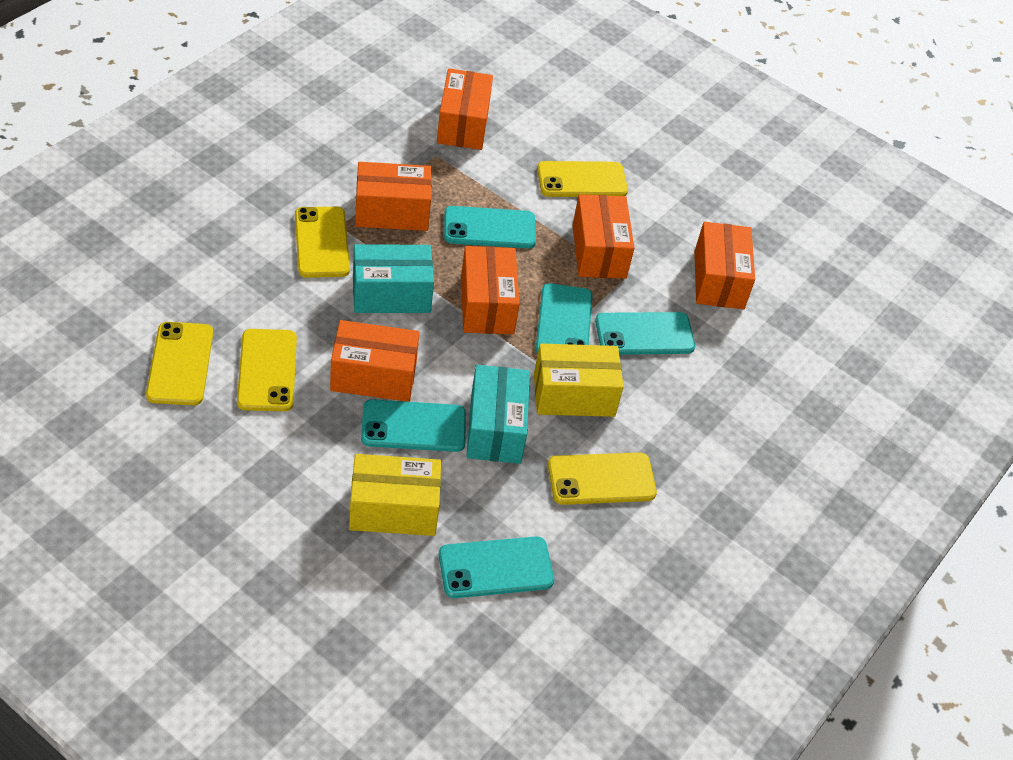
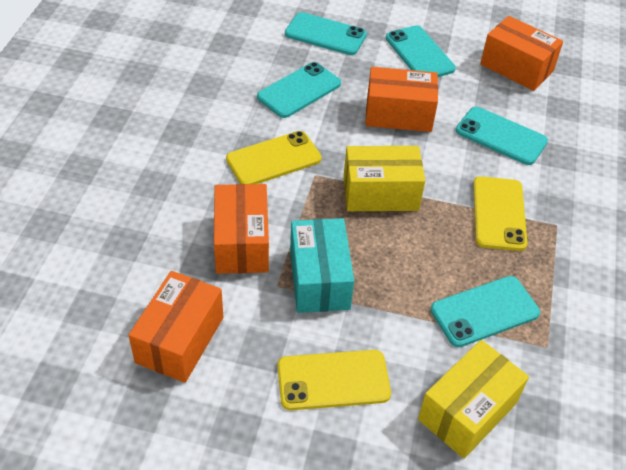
orange box: 6 -> 4
turquoise box: 2 -> 1
yellow phone: 5 -> 3

